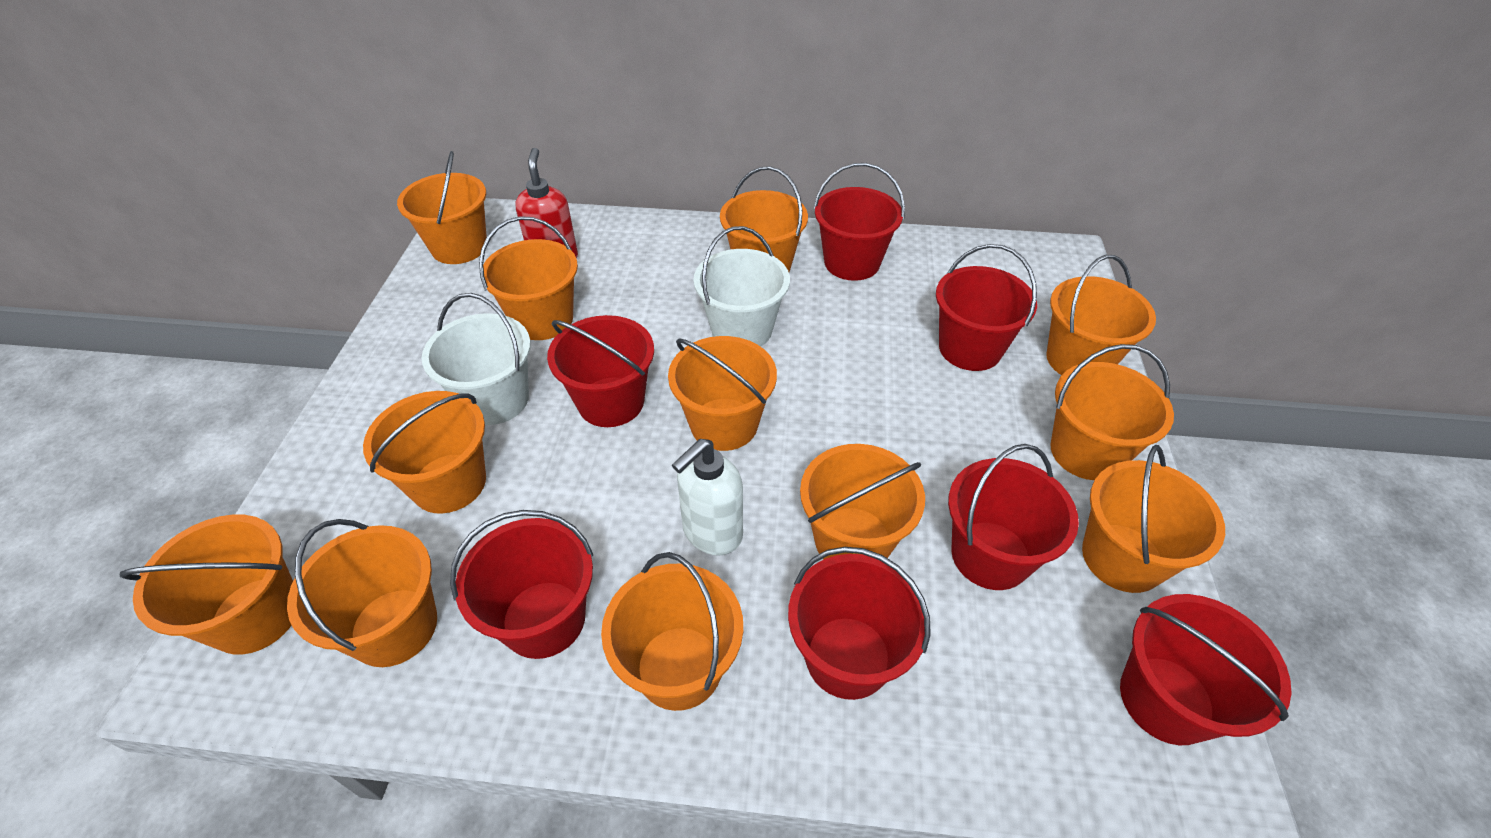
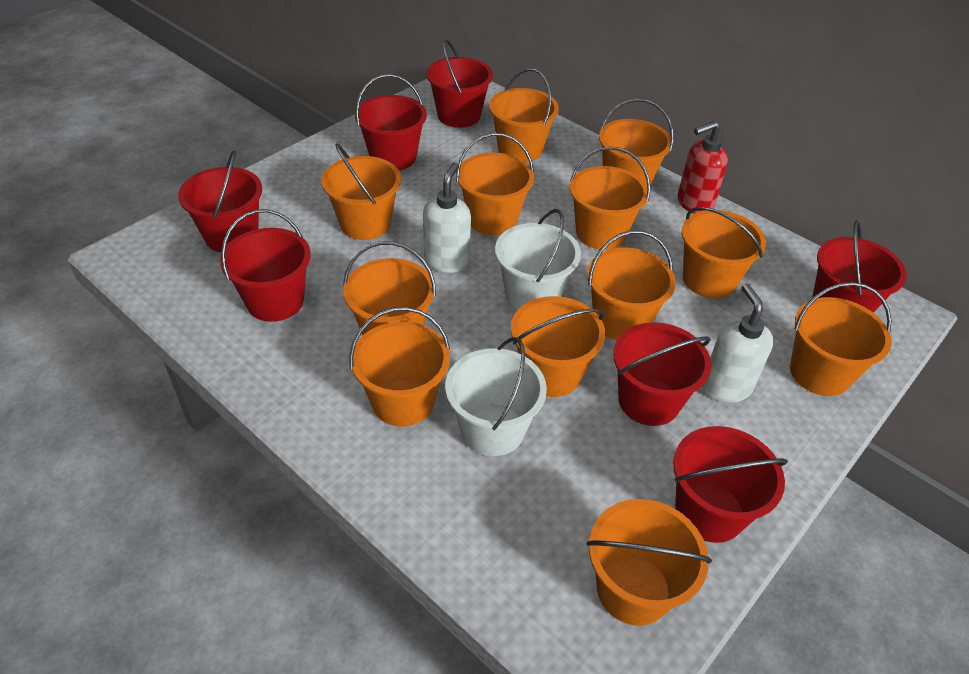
white soap dispenser: 1 -> 2

